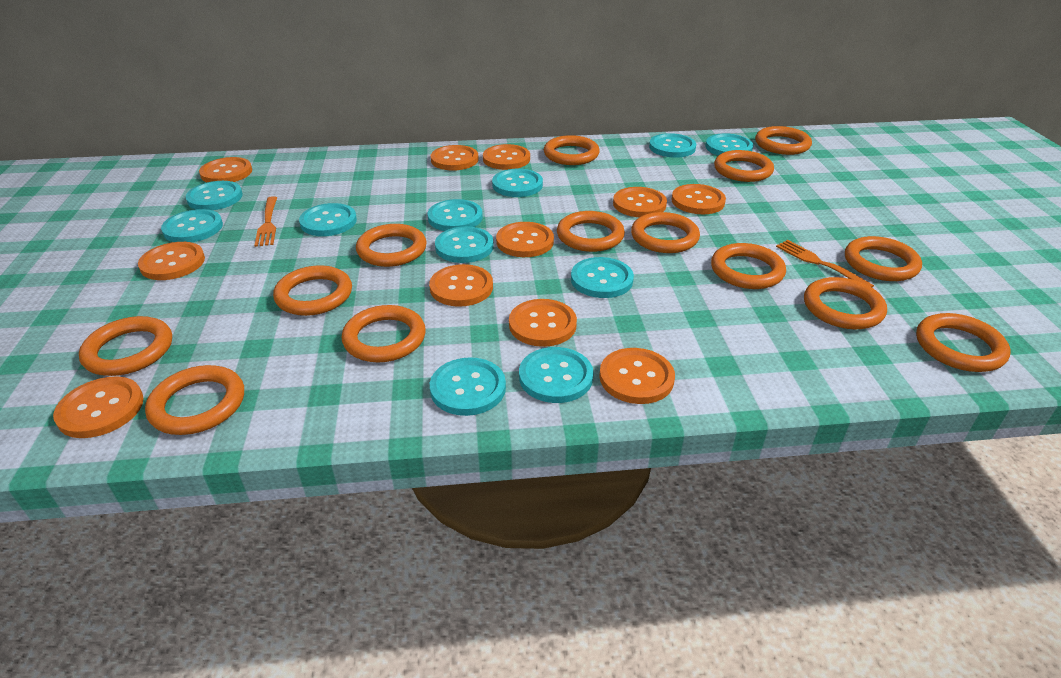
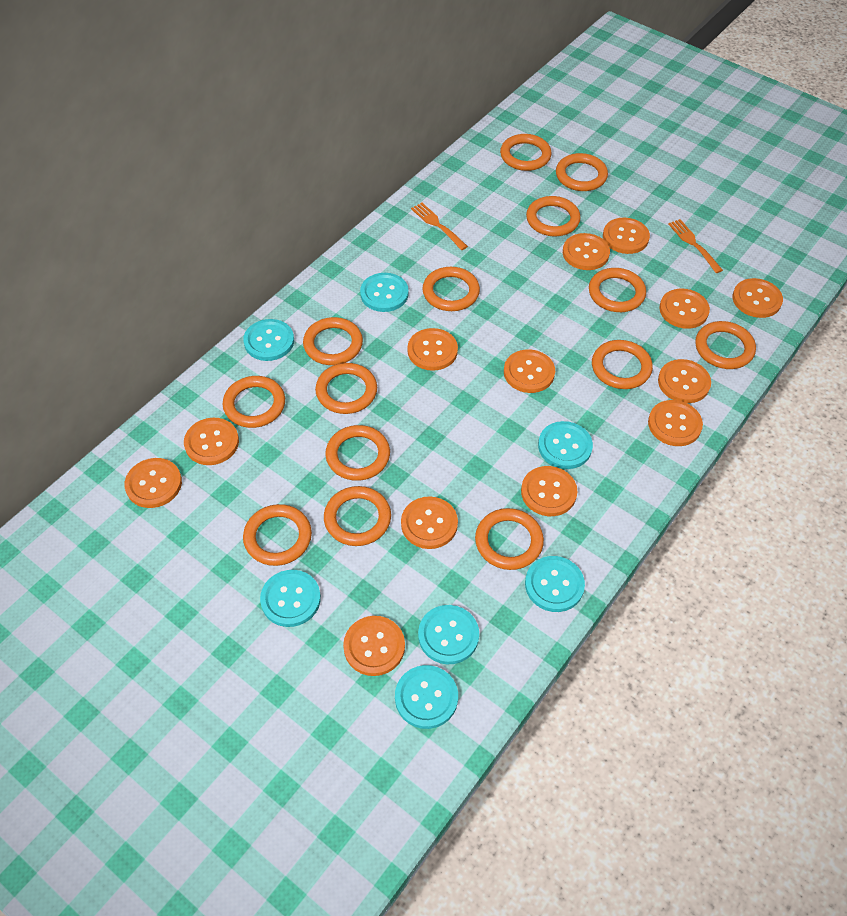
orange button: 11 -> 13
turquoise button: 11 -> 7

